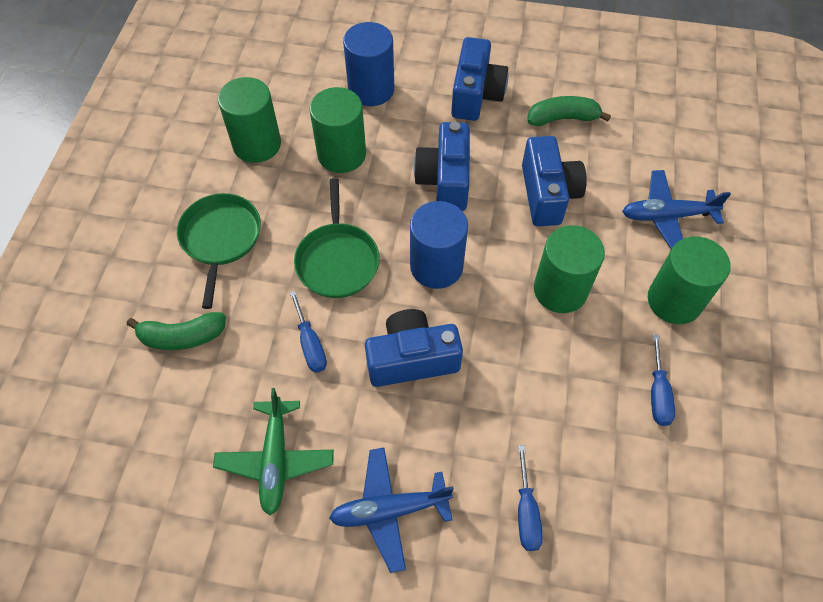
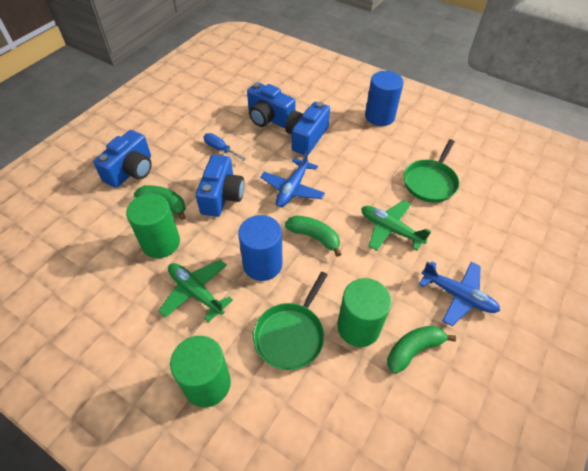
blue screwdriver: 3 -> 1
green banana: 2 -> 3
green cylinder: 4 -> 3
green plane: 1 -> 2

